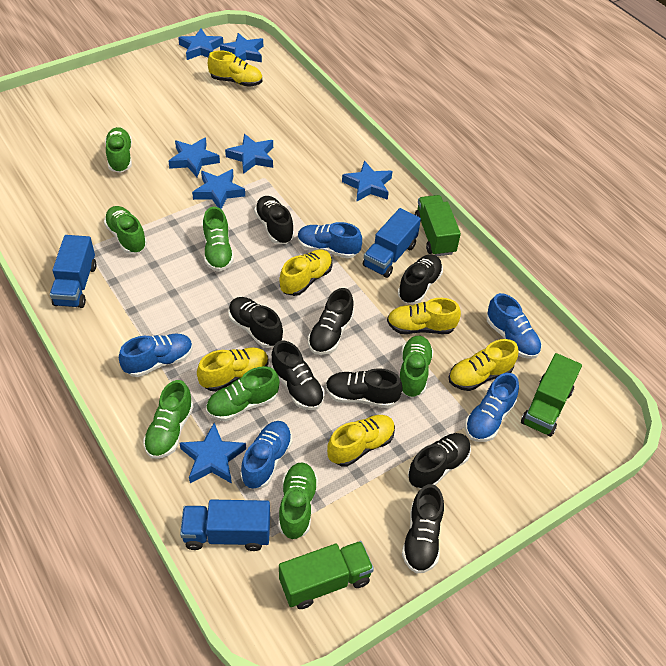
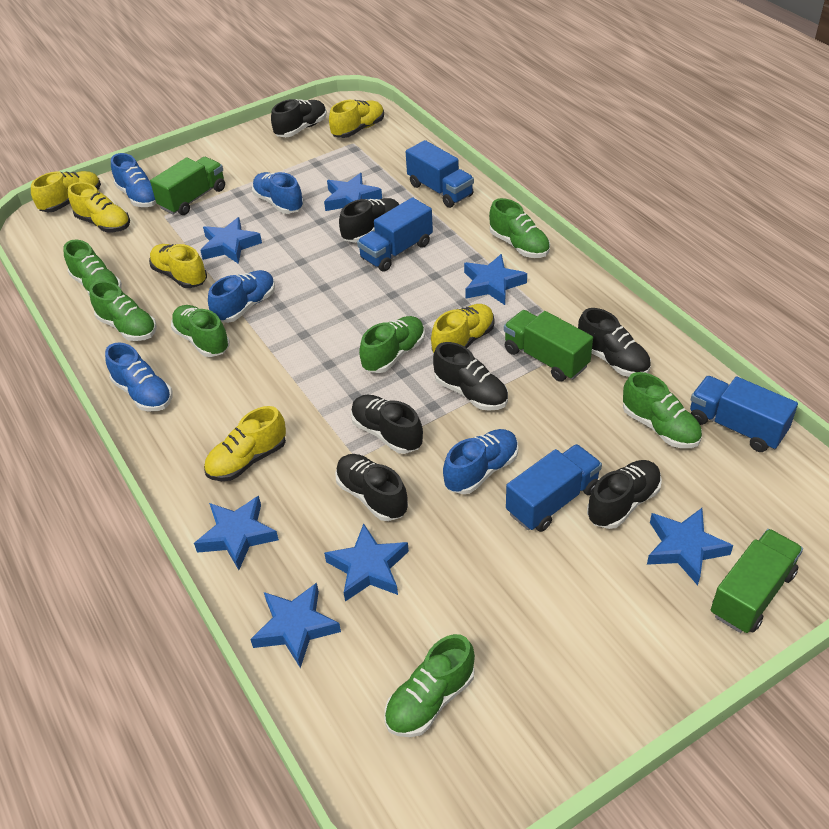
black shoe: 8 -> 7
blue truck: 3 -> 4

